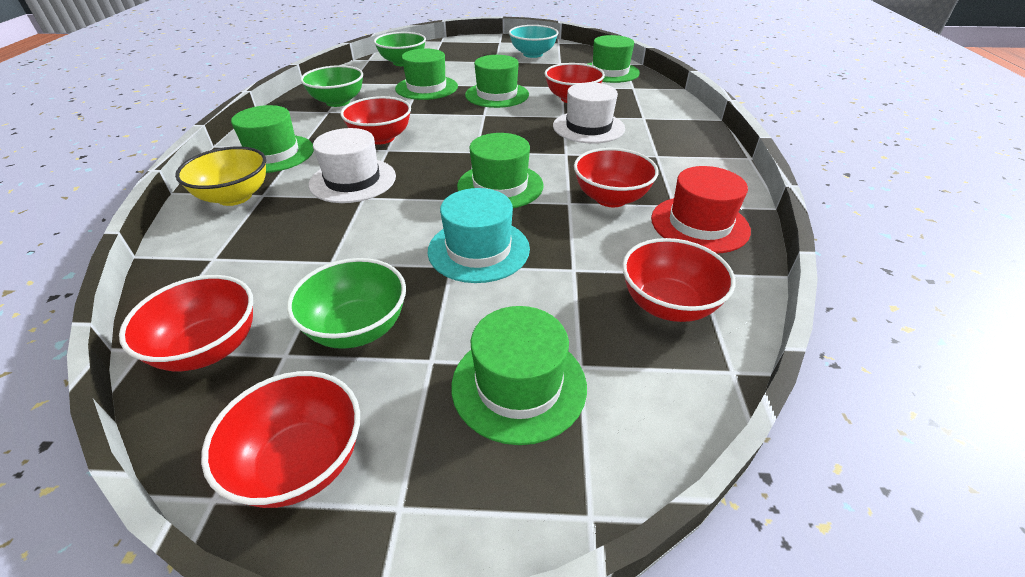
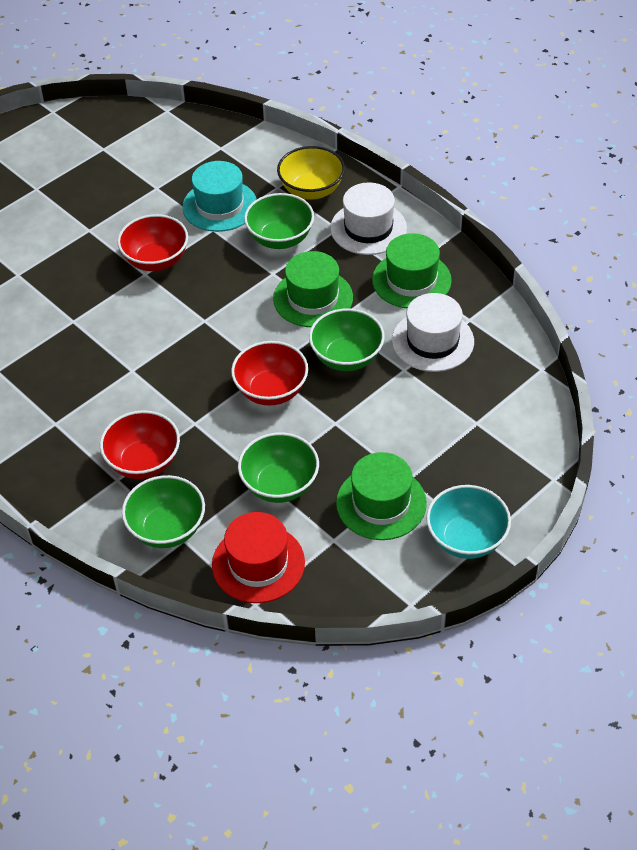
green bowl: 3 -> 4
green hat: 6 -> 3
red bowl: 6 -> 3

